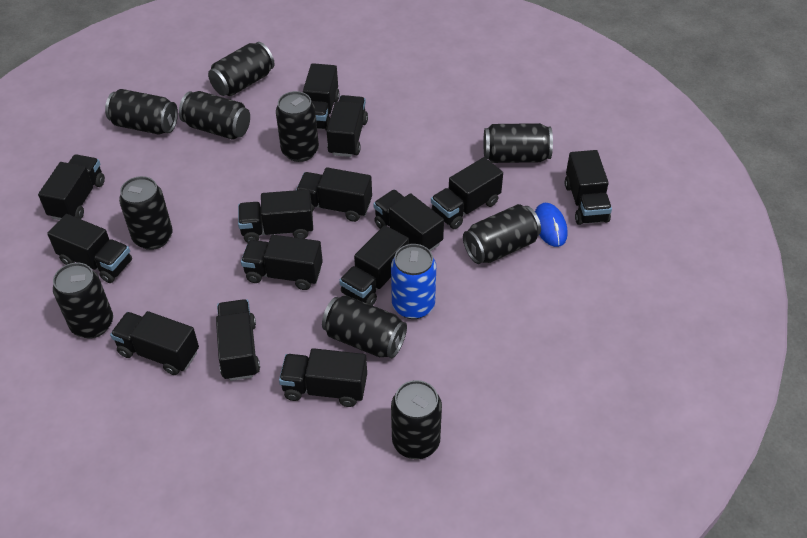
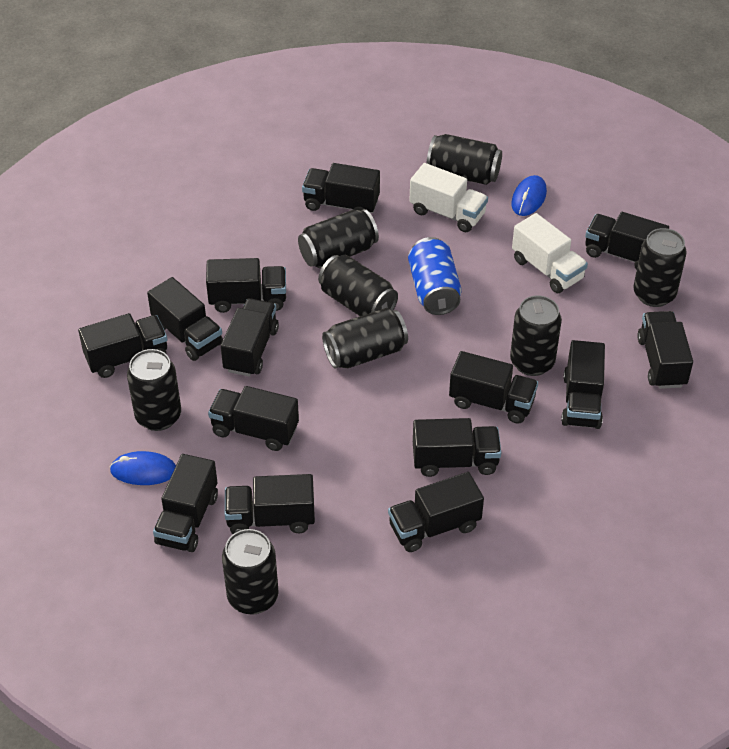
black can: 10 -> 8
blue mouse: 1 -> 2
white truck: 0 -> 2

